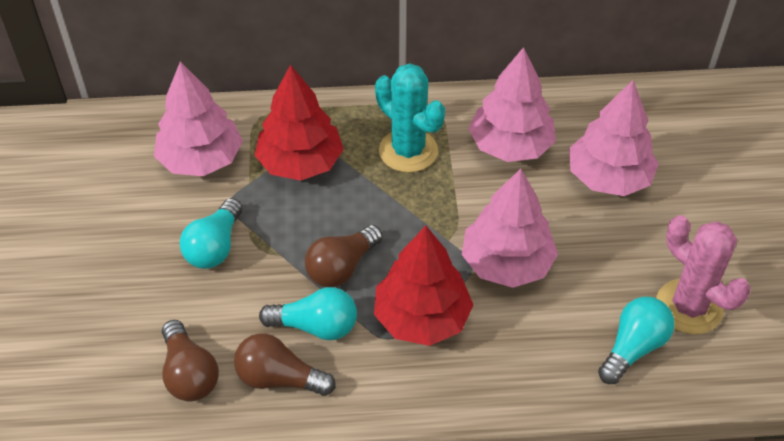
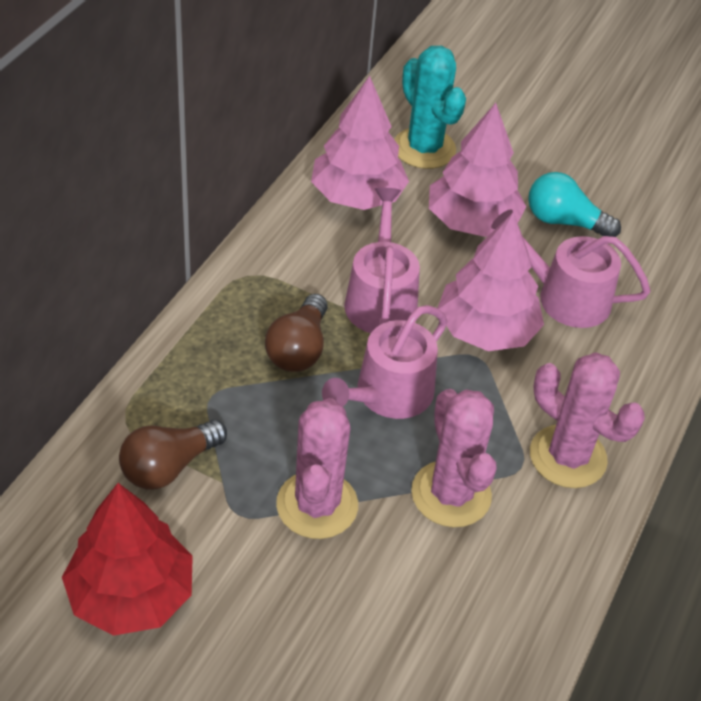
brown light bulb: 3 -> 2
pink cactus: 1 -> 3
pink tree: 4 -> 3
pink watering can: 0 -> 3
red tree: 2 -> 1
turquoise light bulb: 3 -> 1

